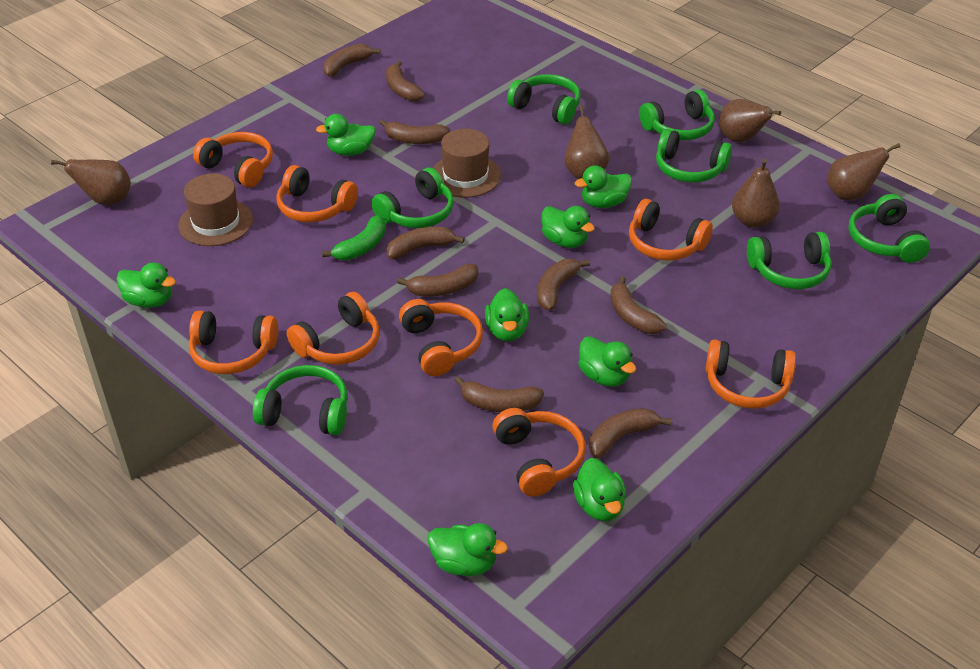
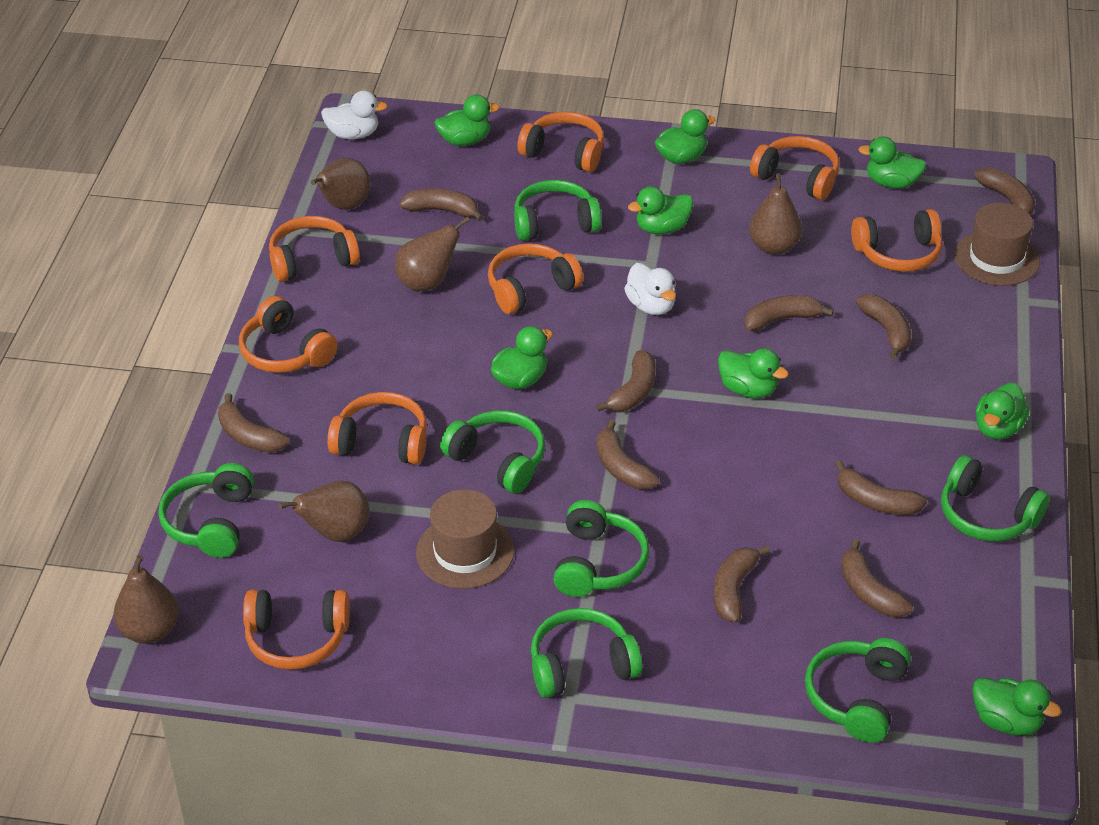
brown banana: 9 -> 10
green banana: 1 -> 0
white duck: 0 -> 2

